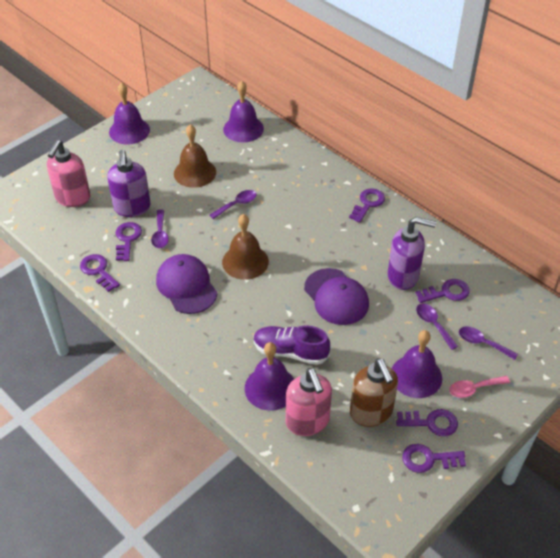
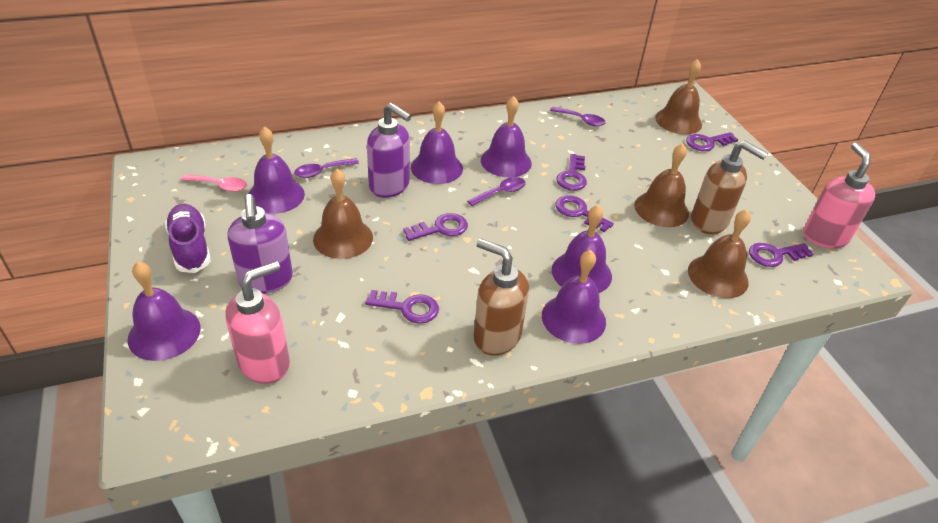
brown bell: 2 -> 4
brown soap dispenser: 1 -> 2
purple bell: 4 -> 6
purple cap: 2 -> 0
purple spoon: 4 -> 3

